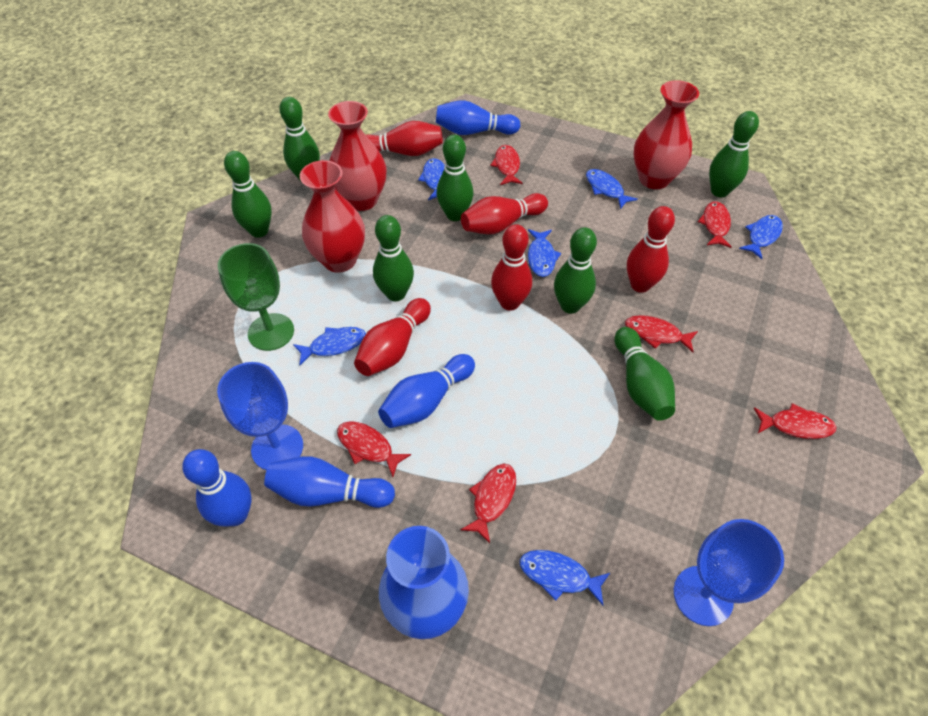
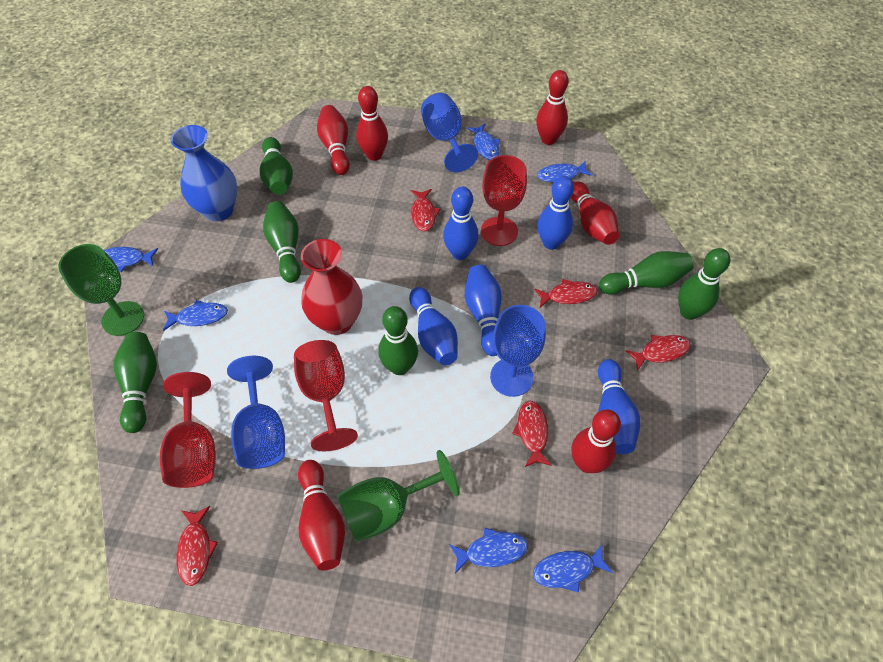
blue bowling pin: 4 -> 5
blue goblet: 2 -> 3
green bowling pin: 7 -> 6
green goblet: 1 -> 2
red bowling pin: 5 -> 6
red fish: 6 -> 5
red goblet: 0 -> 3
red vase: 3 -> 1

